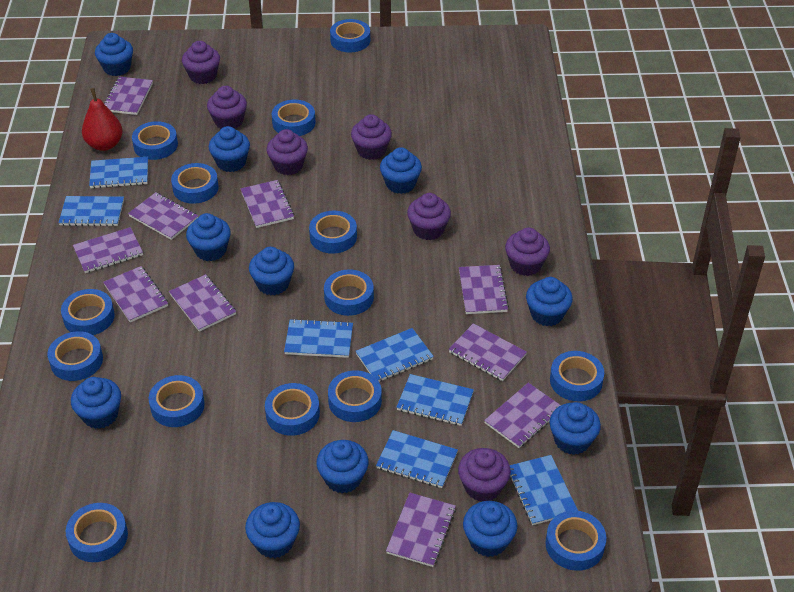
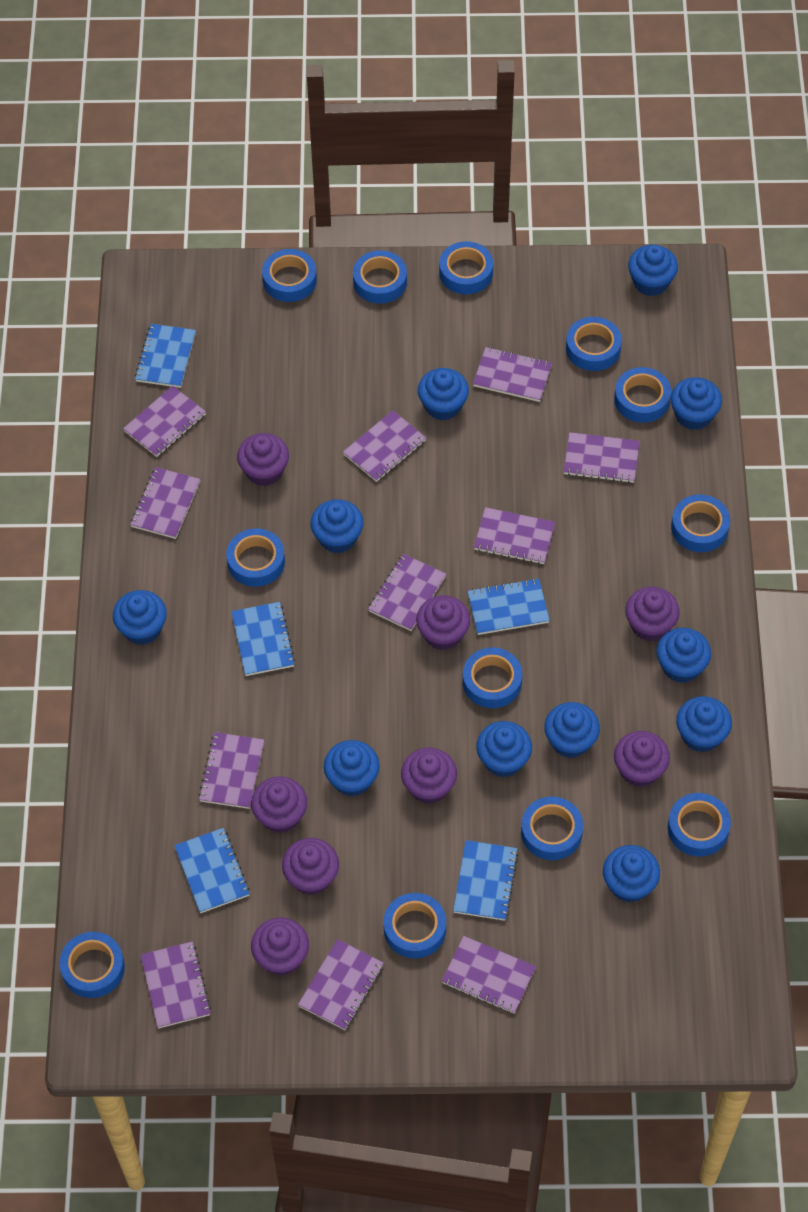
blue notebook: 7 -> 5
blue tape: 14 -> 12
purple cupcake: 7 -> 8
purple notebook: 10 -> 11
red pear: 1 -> 0

